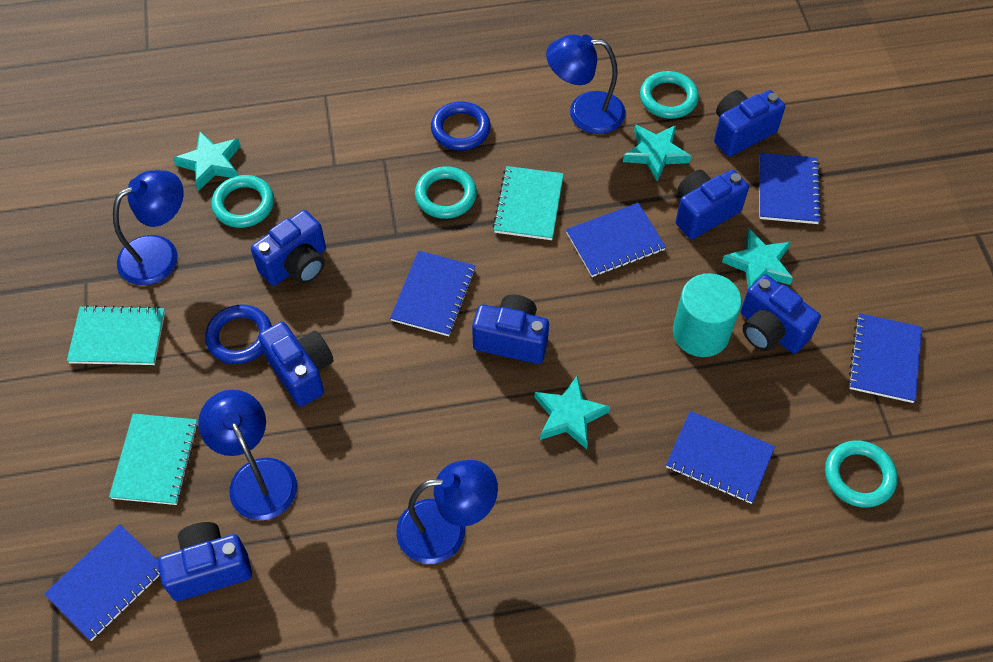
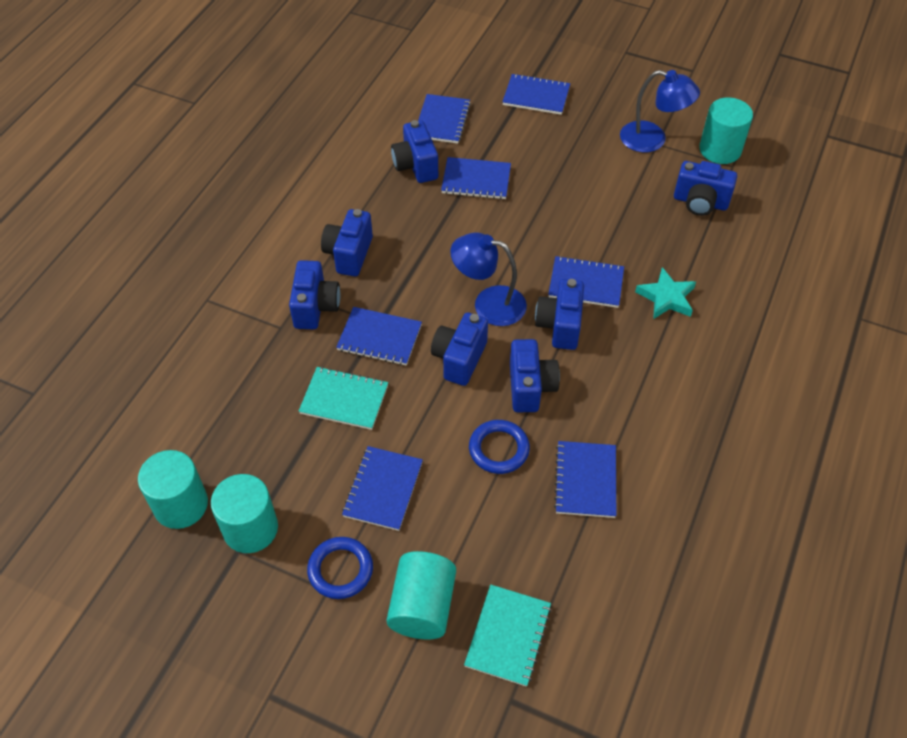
blue lamp: 4 -> 2
blue notebook: 6 -> 7
turquoise cylinder: 1 -> 4
turquoise notebook: 3 -> 2
turquoise ring: 4 -> 0
turquoise star: 4 -> 1

